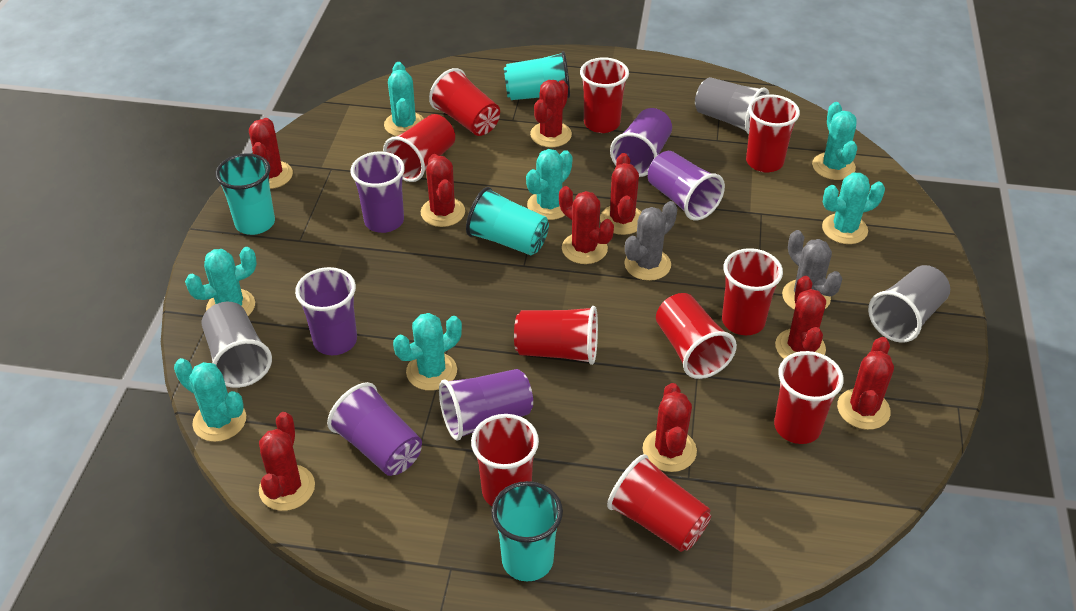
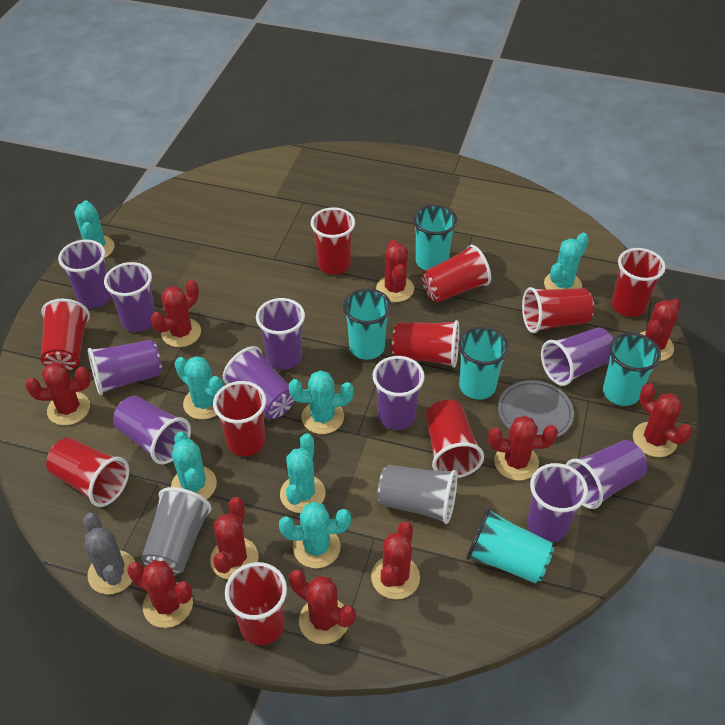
grey cactus: 2 -> 1
grey cup: 3 -> 2
grey plate: 0 -> 1
purple cup: 6 -> 10
red cactus: 9 -> 10
turquoise cup: 4 -> 5

